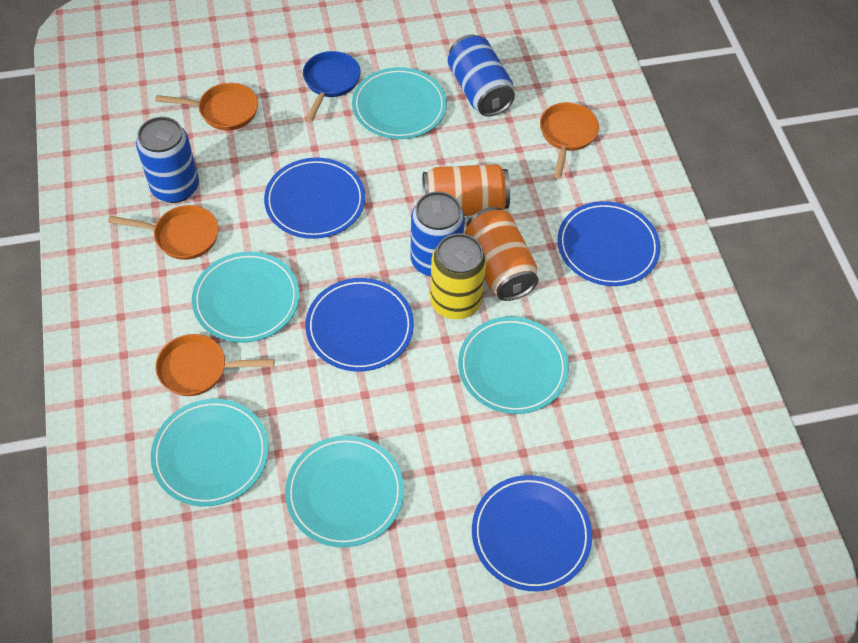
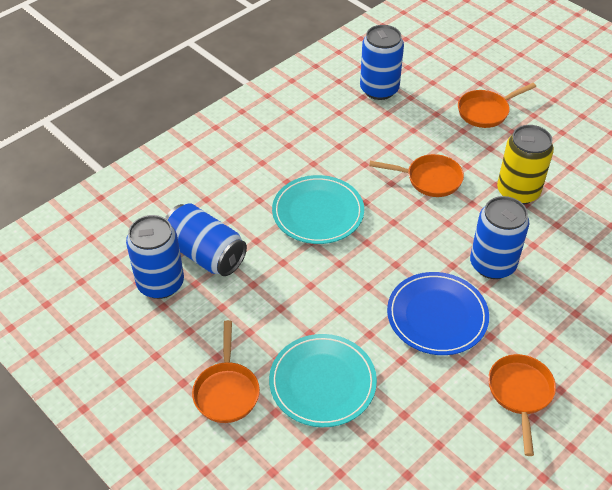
blue can: 3 -> 4
blue pan: 1 -> 0
blue plate: 4 -> 1
orange can: 2 -> 0
turquoise plate: 5 -> 2

